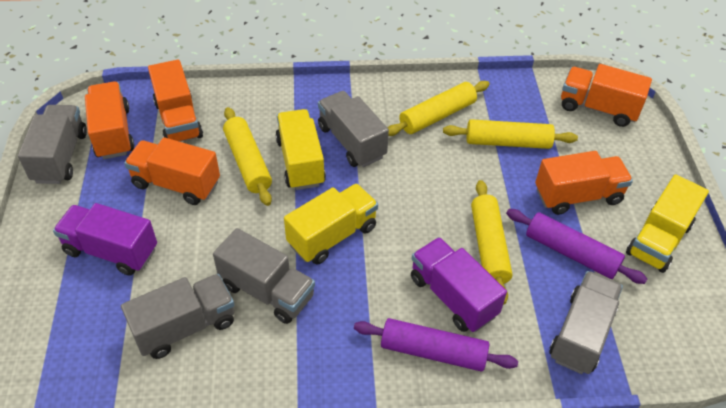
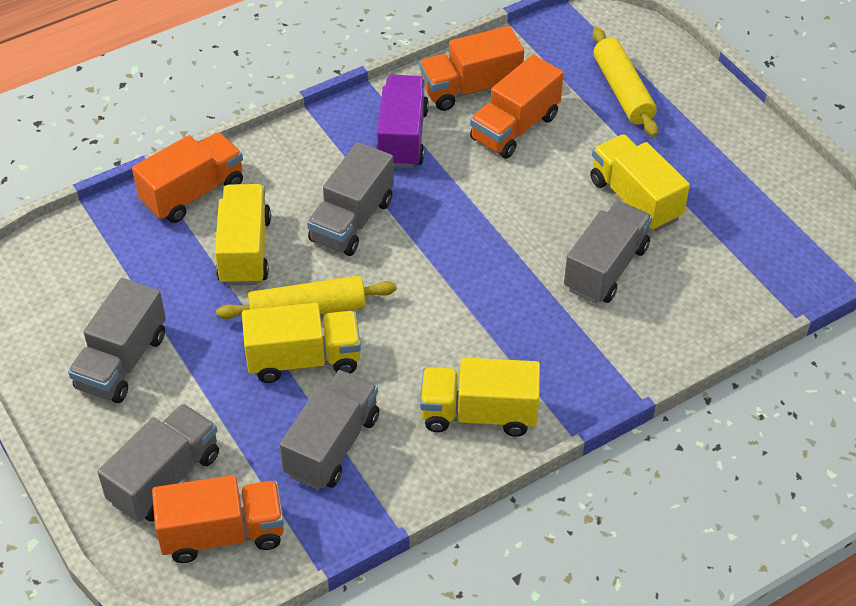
orange truck: 5 -> 4
purple rolling pin: 2 -> 0
purple truck: 2 -> 1
yellow rolling pin: 4 -> 2
yellow truck: 3 -> 4

